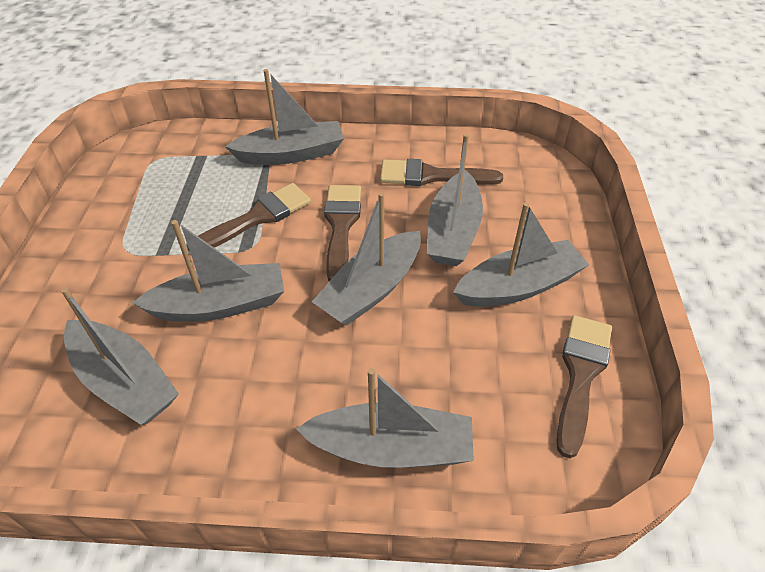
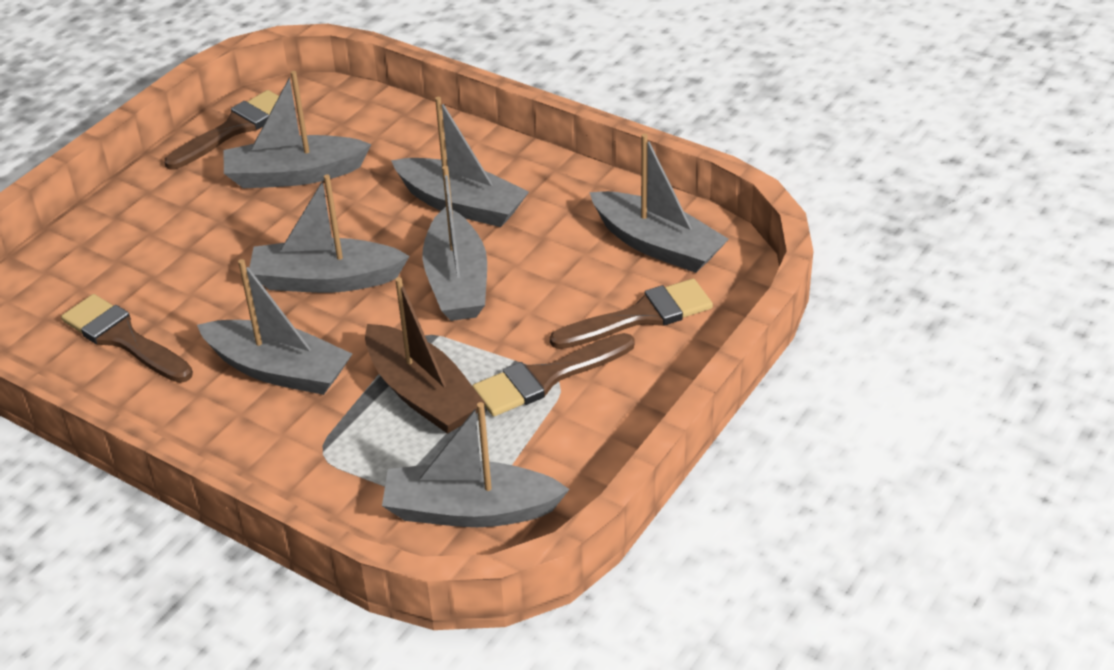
brown boat: 0 -> 1

